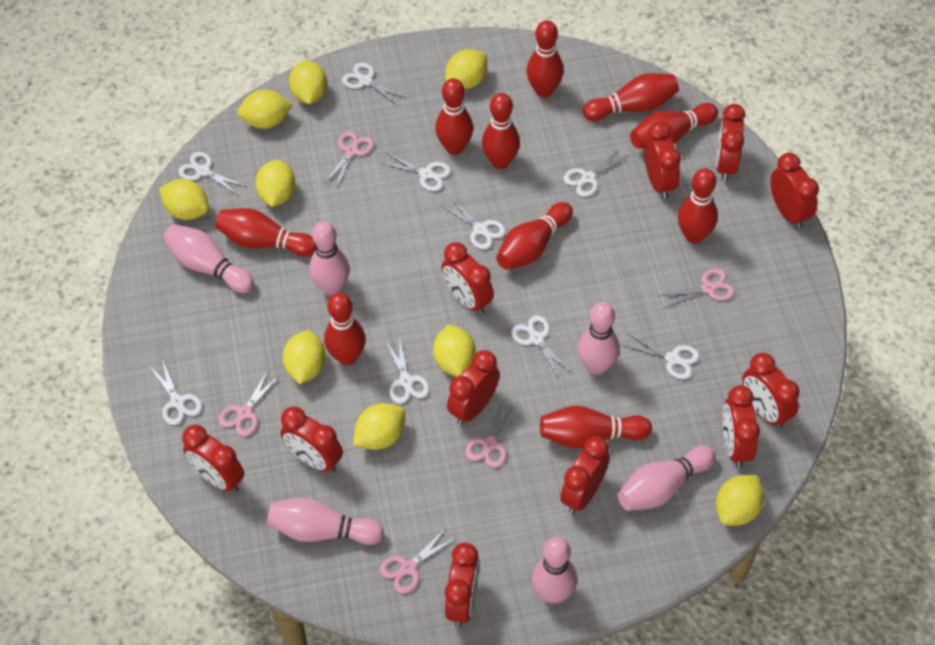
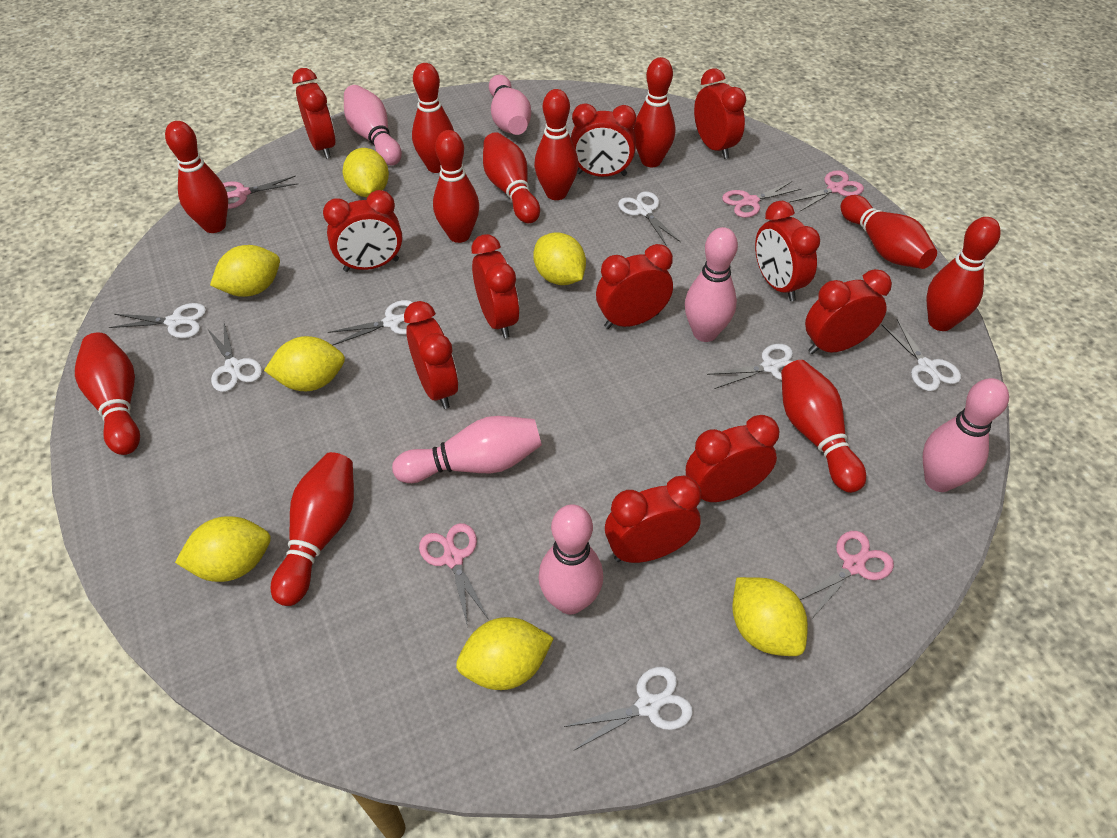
red bowling pin: 10 -> 11
white scissors: 9 -> 7
yellow lemon: 9 -> 7

